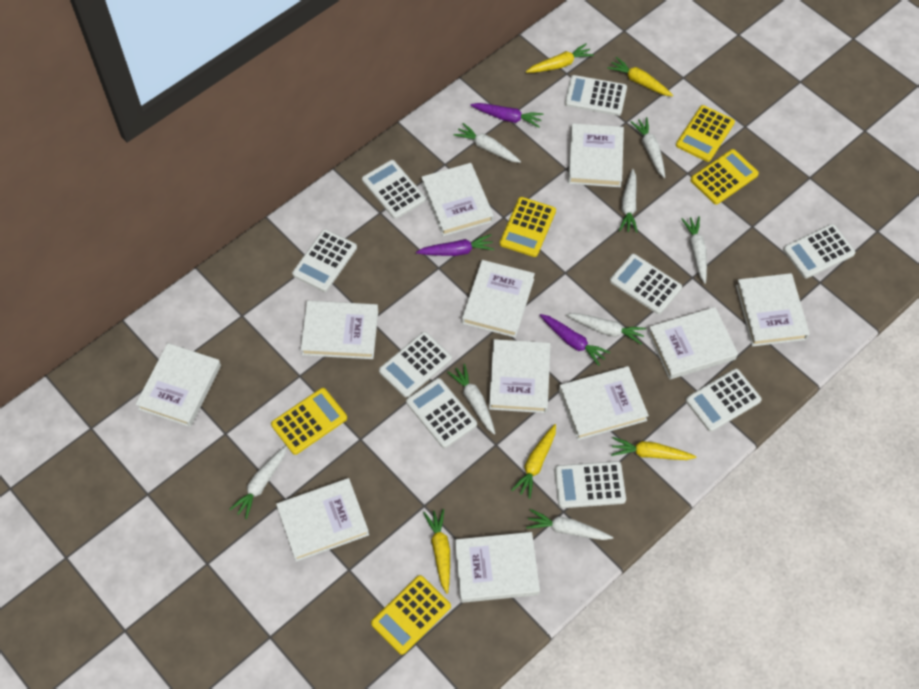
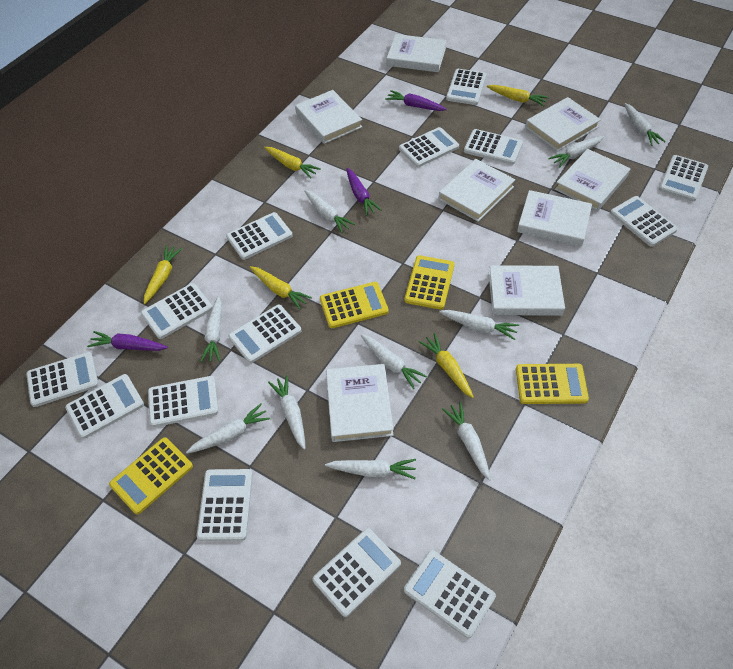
white book: 11 -> 8
white calculator: 9 -> 14
white carrot: 8 -> 10
yellow calculator: 5 -> 4

